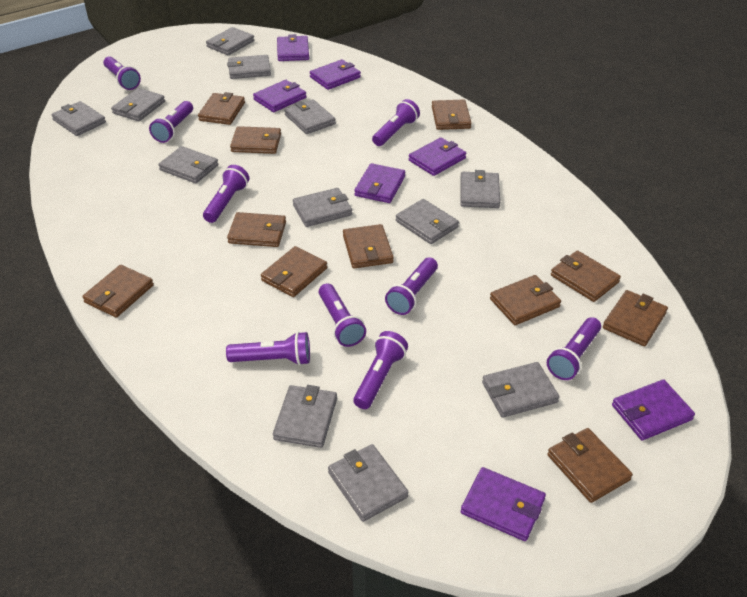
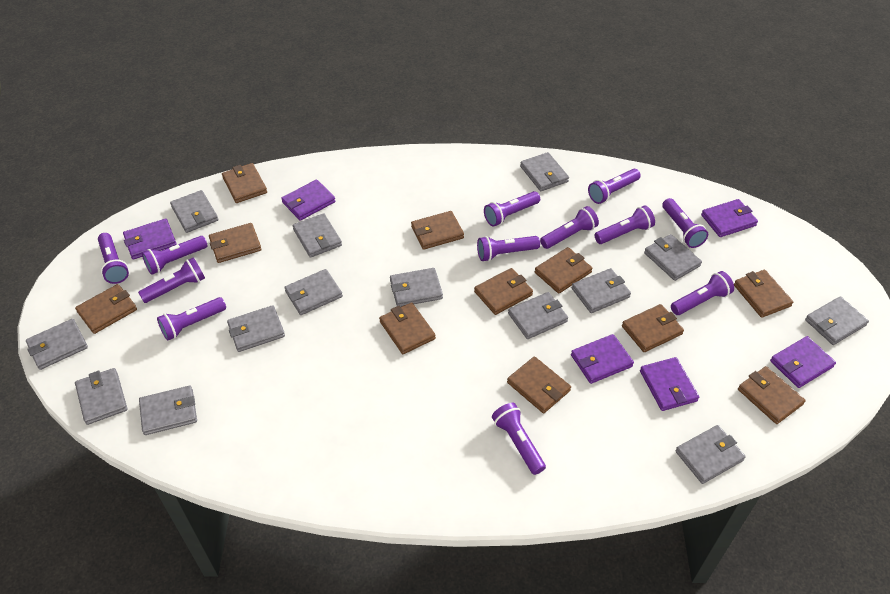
grey wallet: 12 -> 14
purple flashlight: 9 -> 12
purple wallet: 7 -> 6

